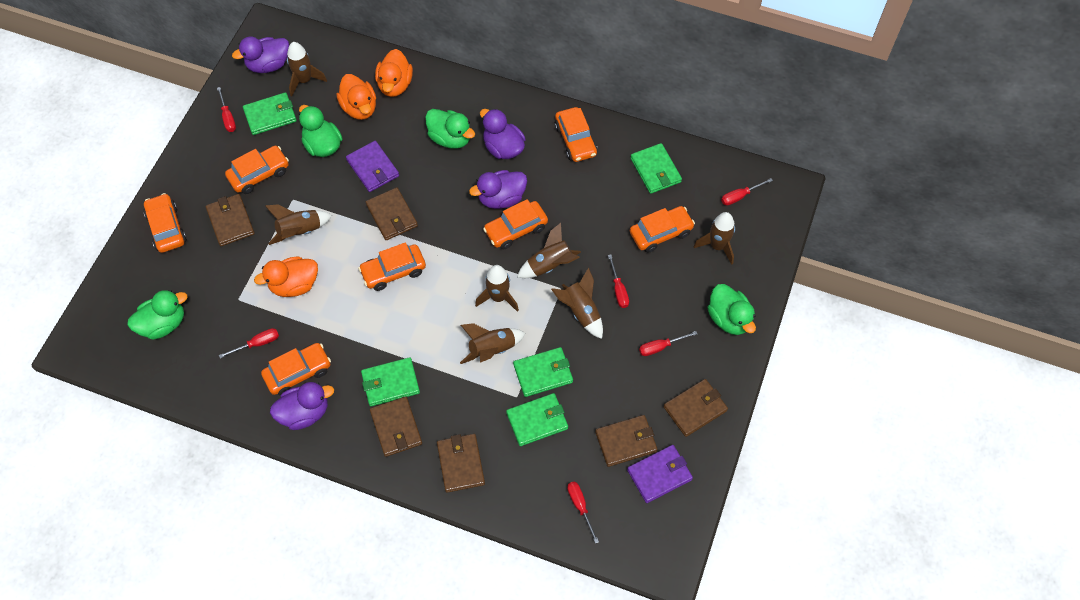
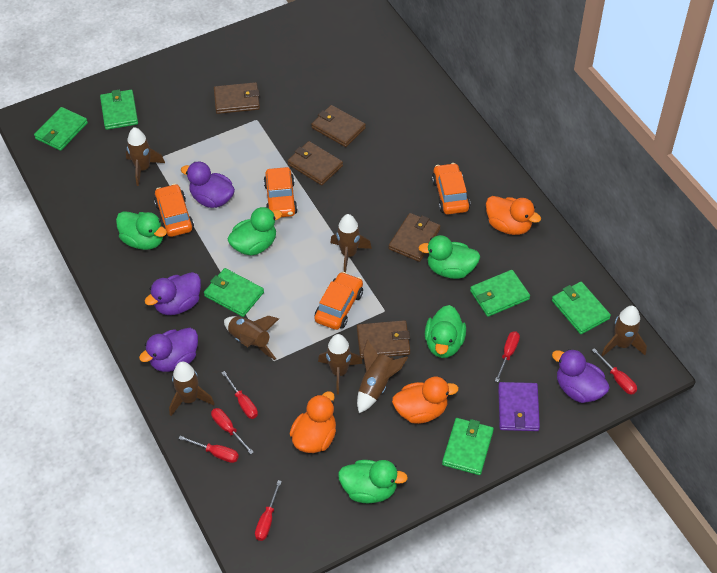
brown wallet: 6 -> 5
green duck: 4 -> 5
green wallet: 5 -> 6
orange car: 7 -> 4
purple wallet: 2 -> 1

